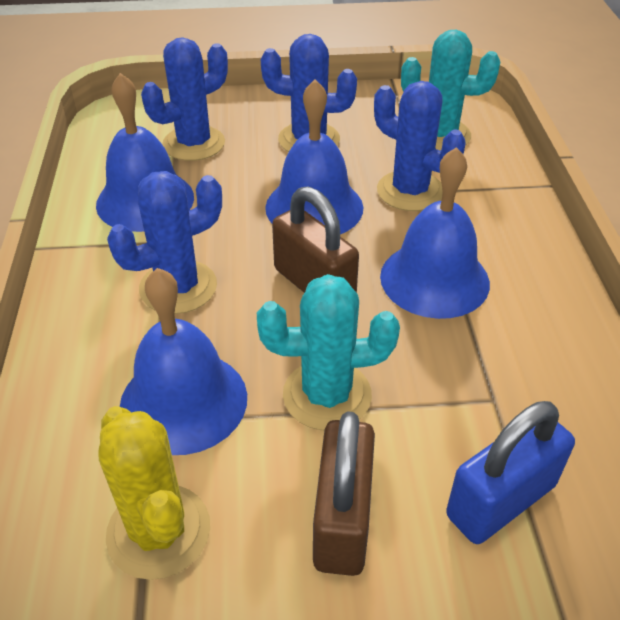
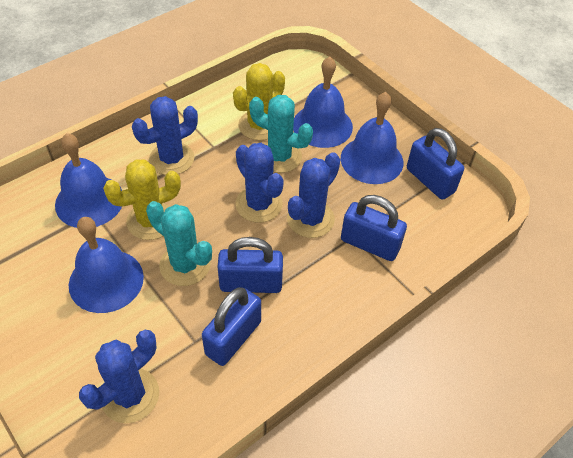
blue padlock: 1 -> 4
brown padlock: 2 -> 0
yellow cactus: 1 -> 2

